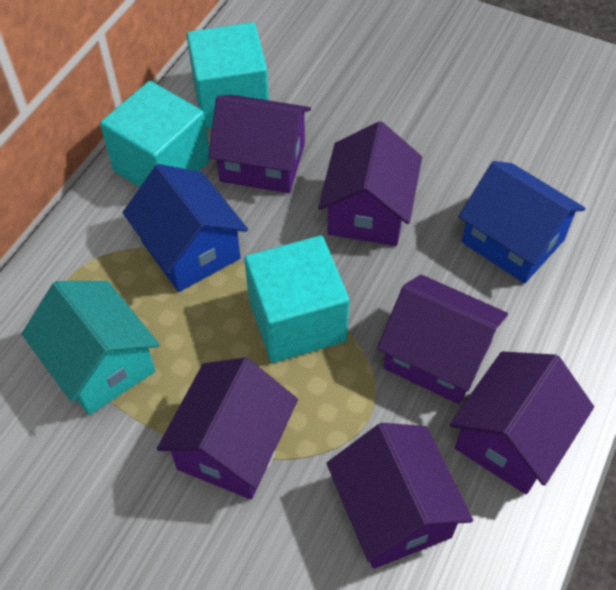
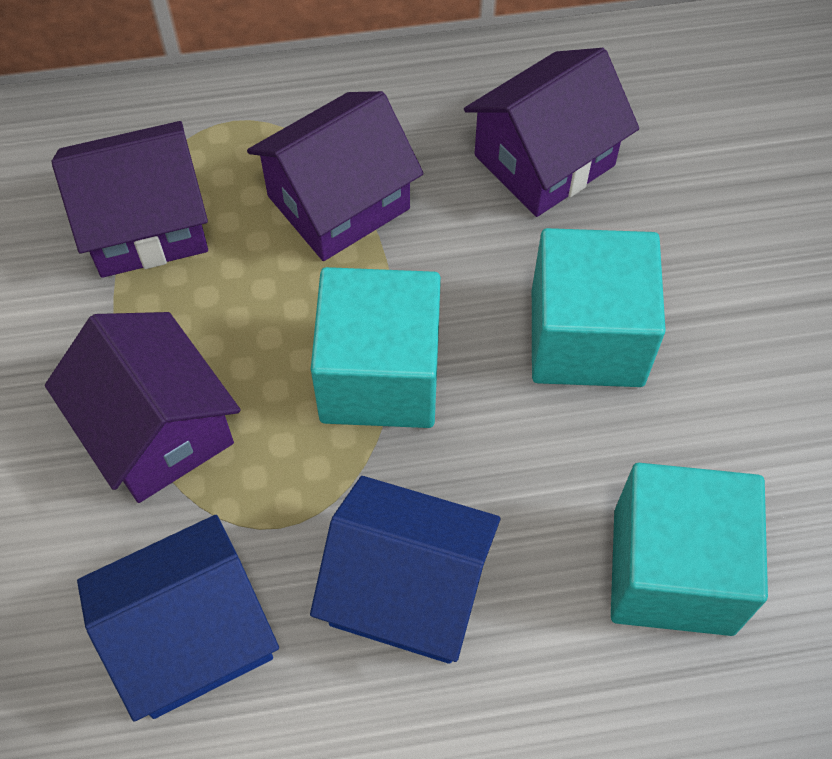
purple house: 6 -> 4
turquoise house: 1 -> 0

